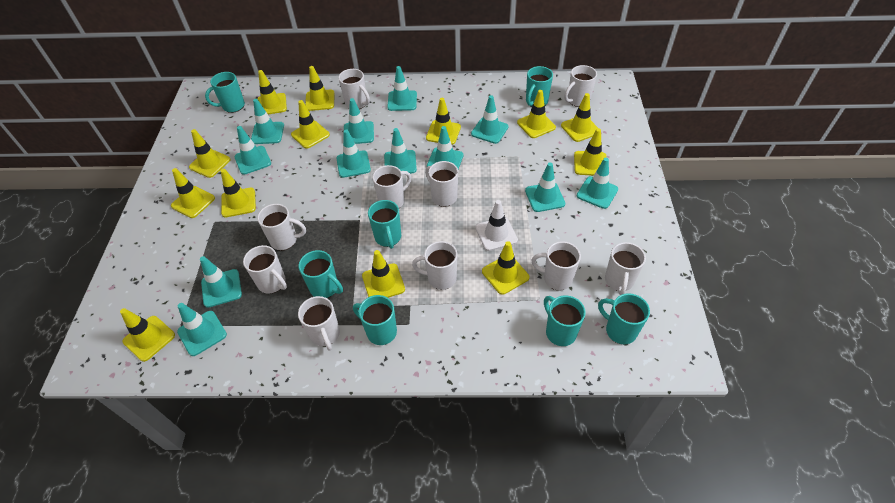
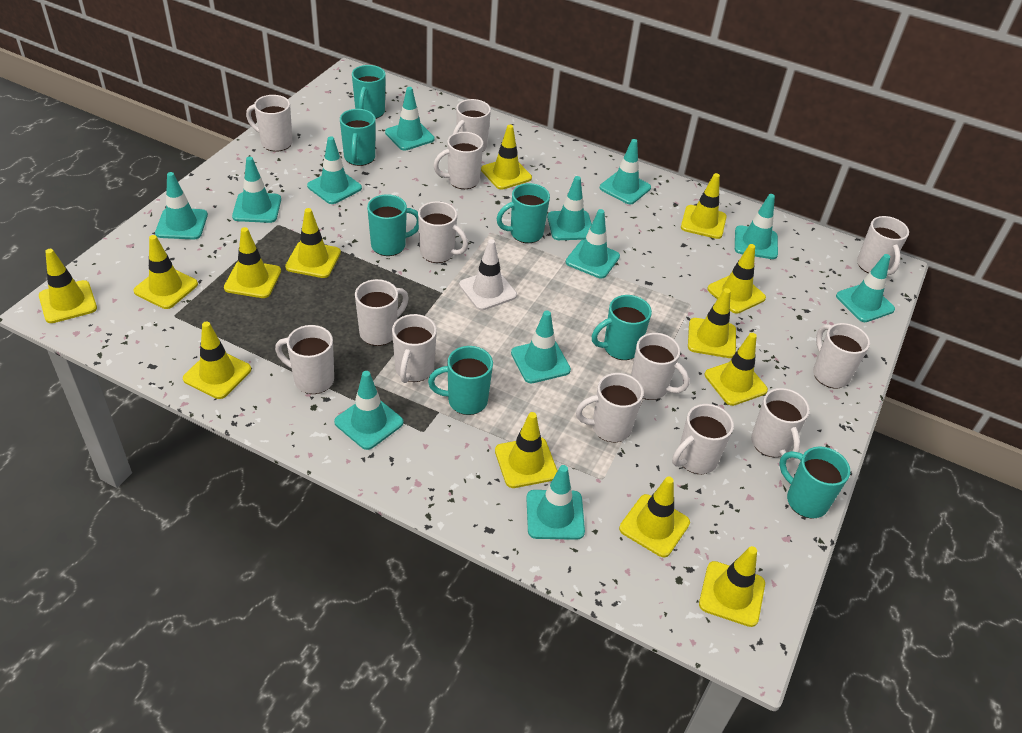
white mug: 10 -> 13

